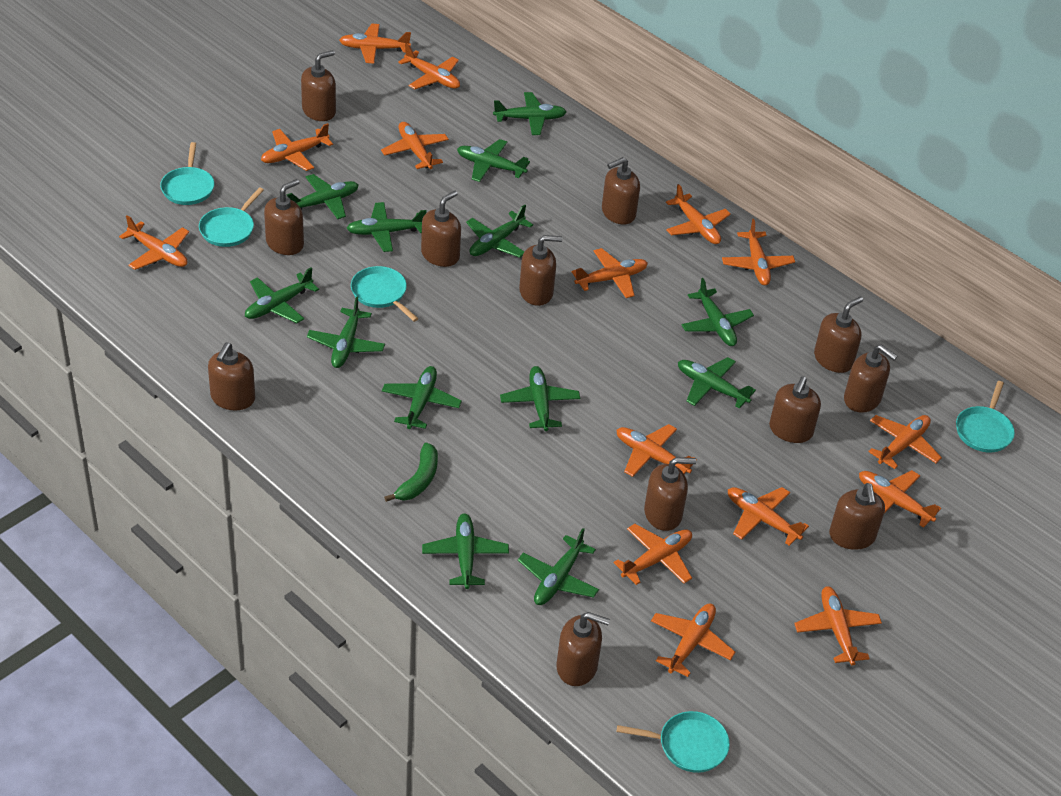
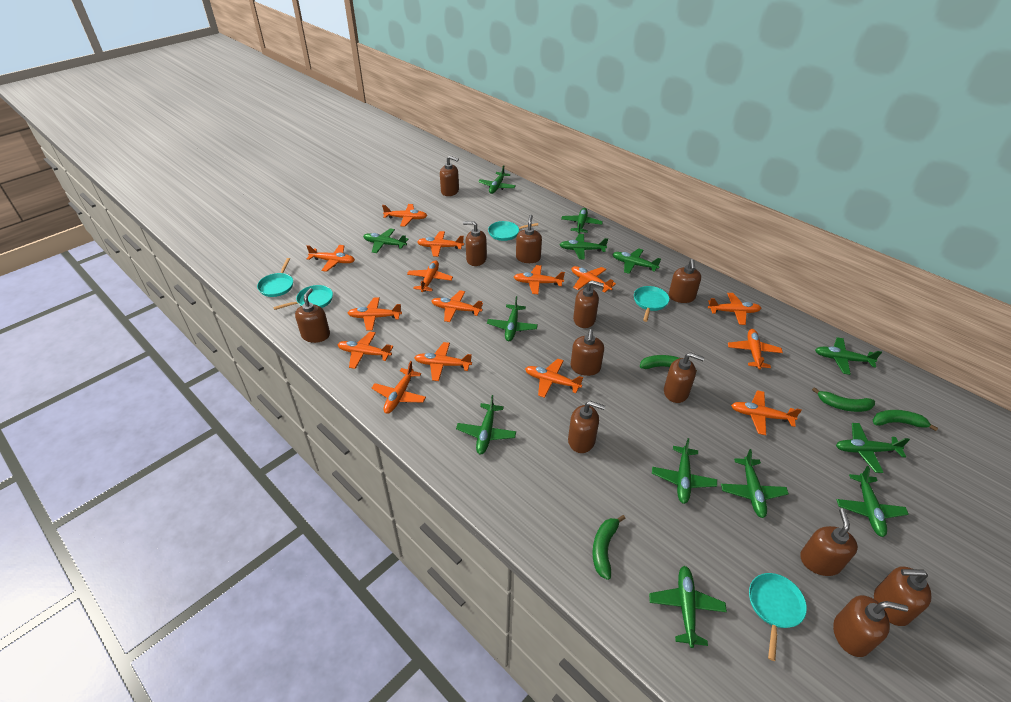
green banana: 1 -> 4

